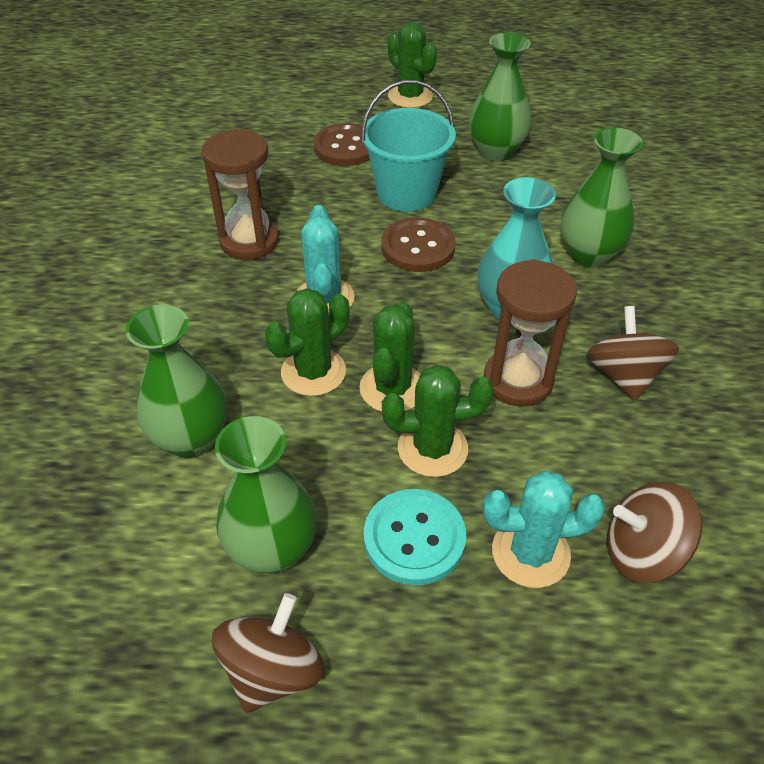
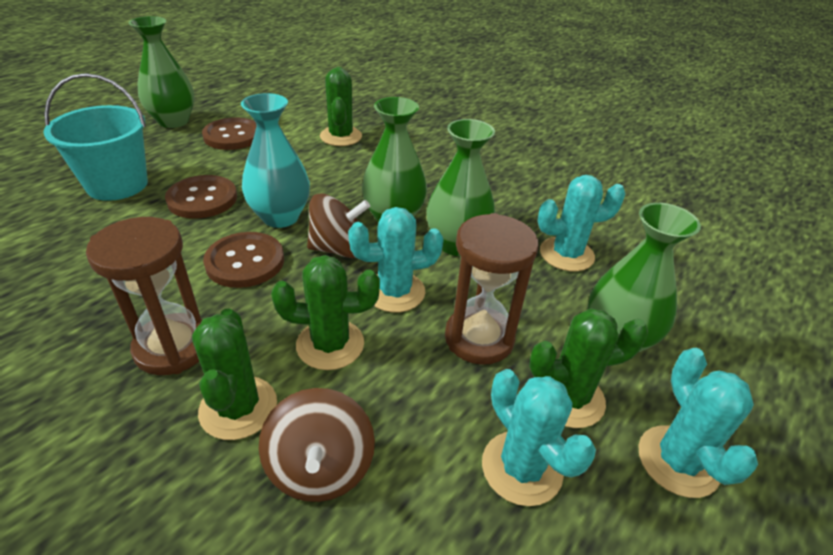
brown button: 2 -> 3
brown spinning top: 3 -> 2
turquoise button: 1 -> 0
turquoise cactus: 2 -> 4

